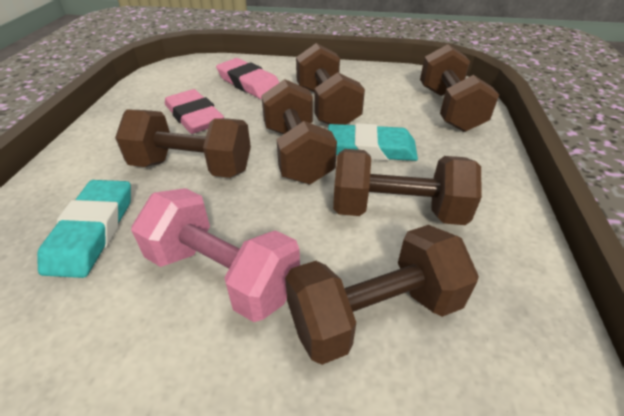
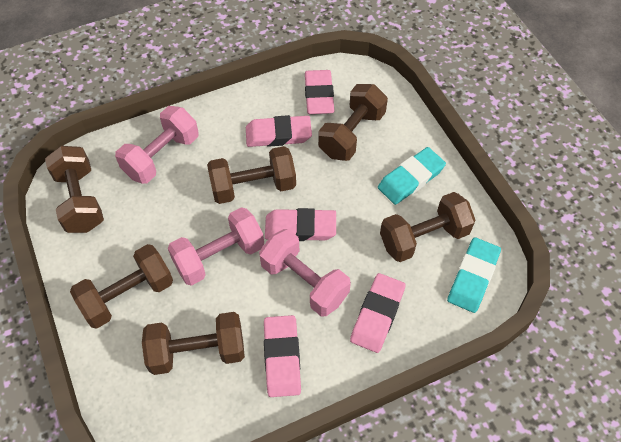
pink dumbbell: 1 -> 3
pink eraser: 2 -> 5

